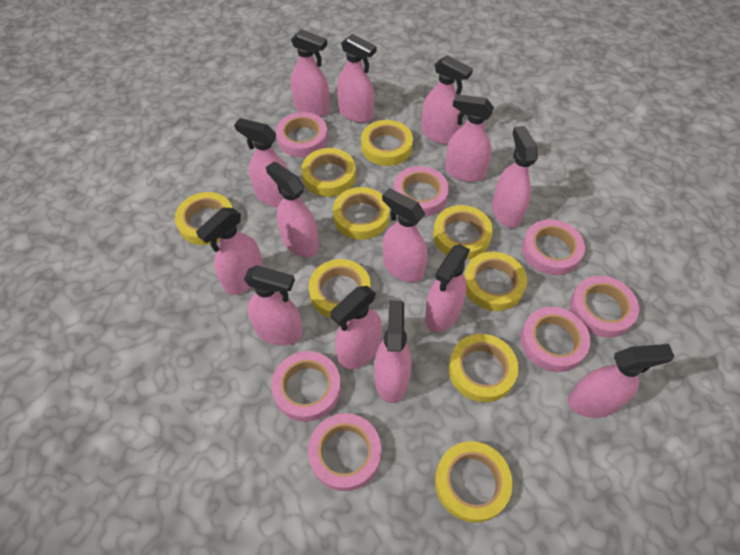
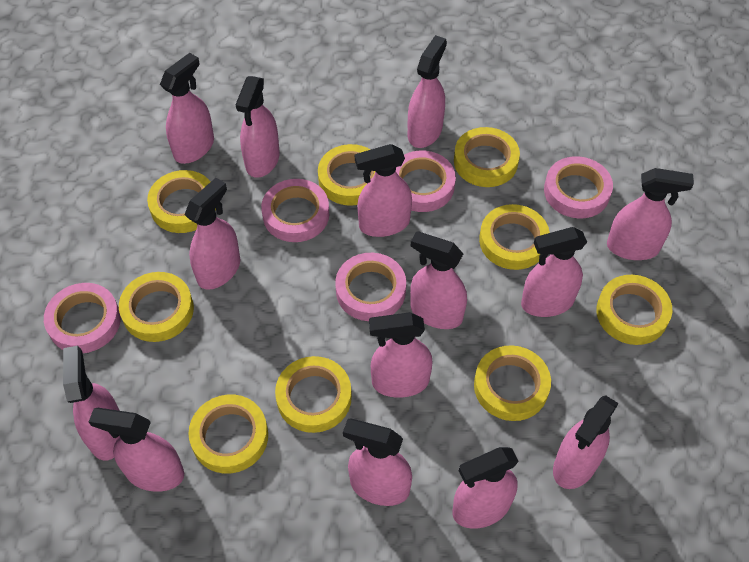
pink tape: 7 -> 5

